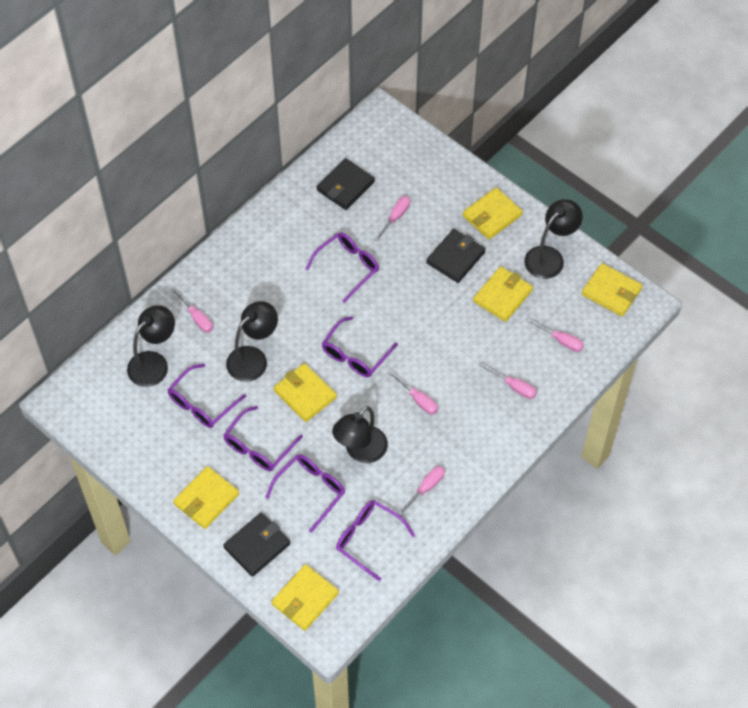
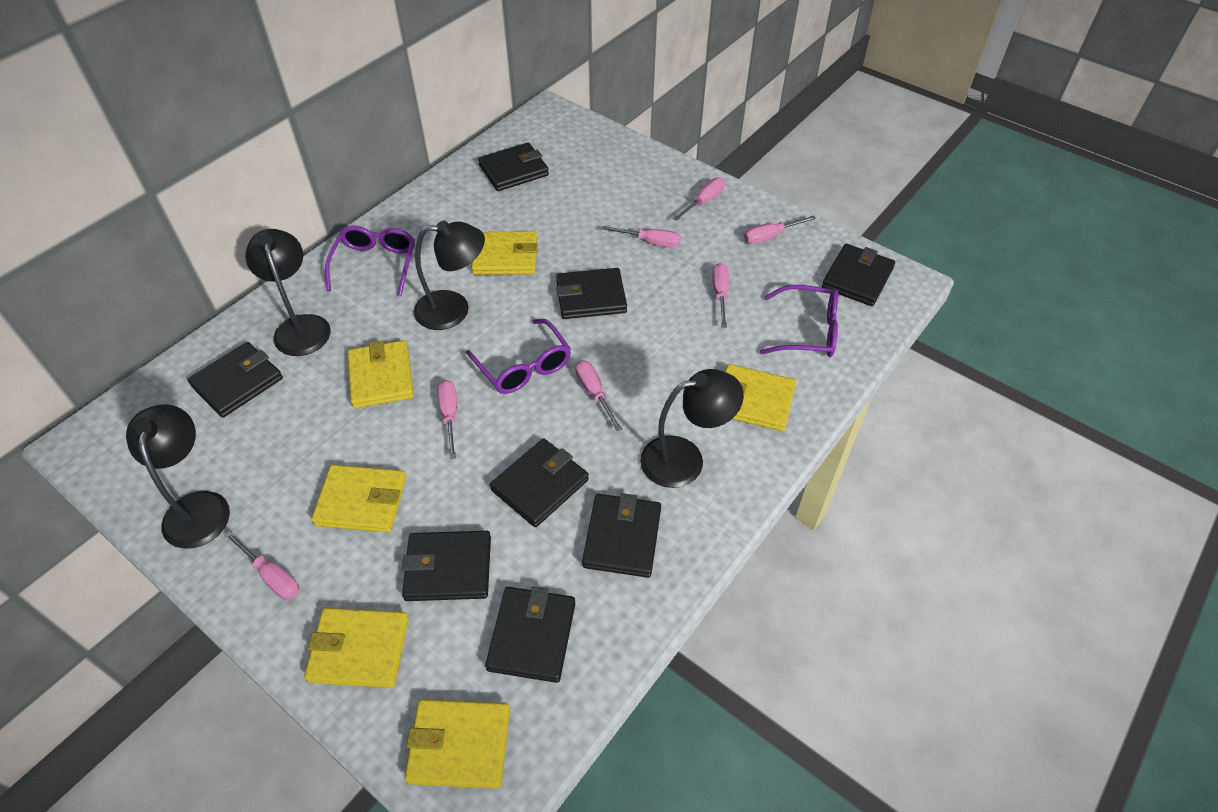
black wallet: 3 -> 8
pink screwdriver: 6 -> 7
purple glasses: 6 -> 3

